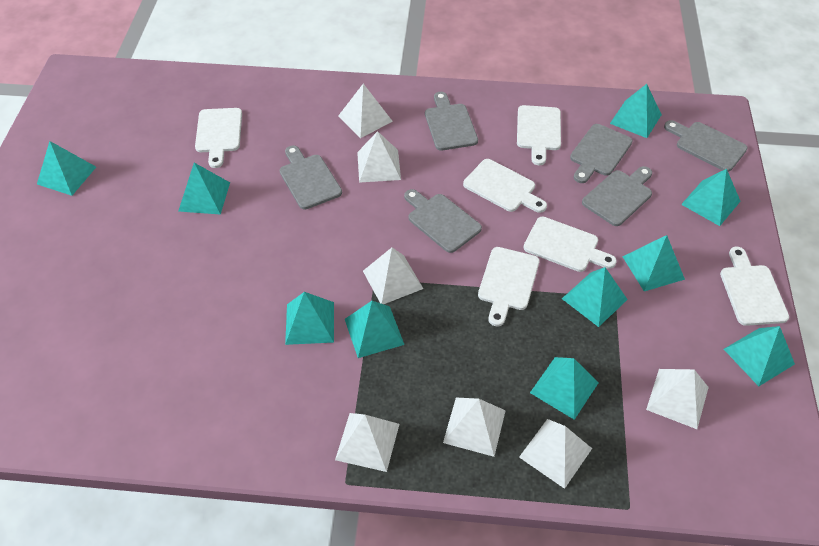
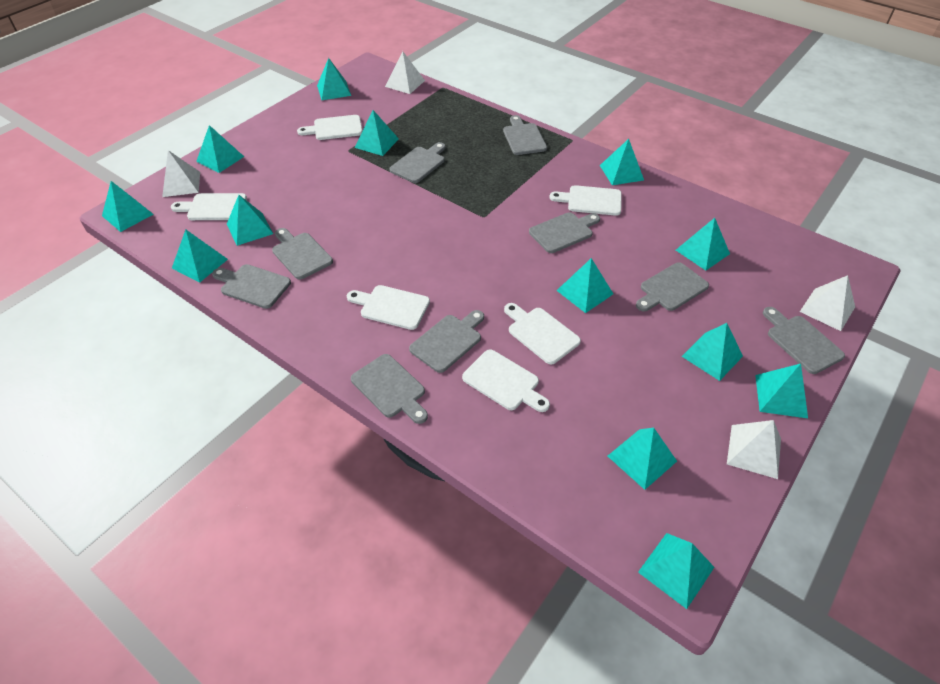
grey cutting board: 6 -> 9
turquoise pyramid: 10 -> 13
white pyramid: 7 -> 4

